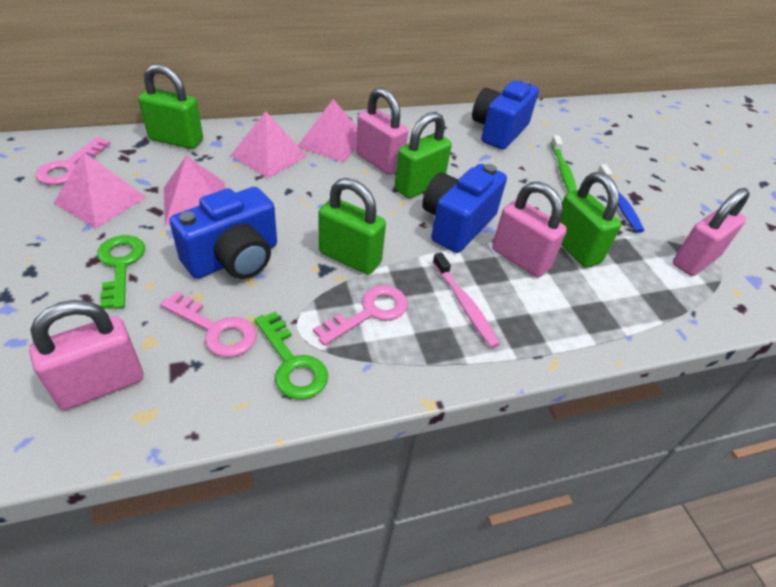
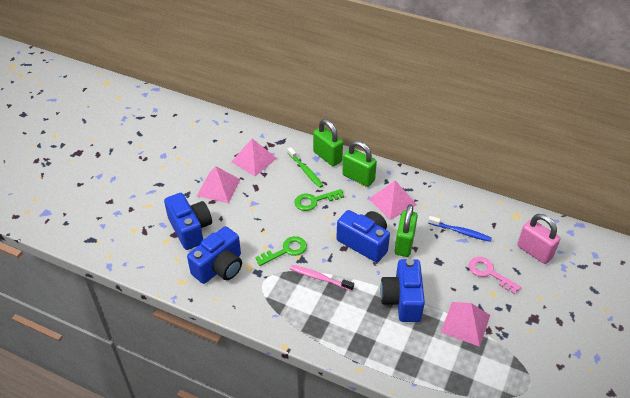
blue camera: 3 -> 4
green padlock: 4 -> 3
pink key: 3 -> 1
pink padlock: 4 -> 1

